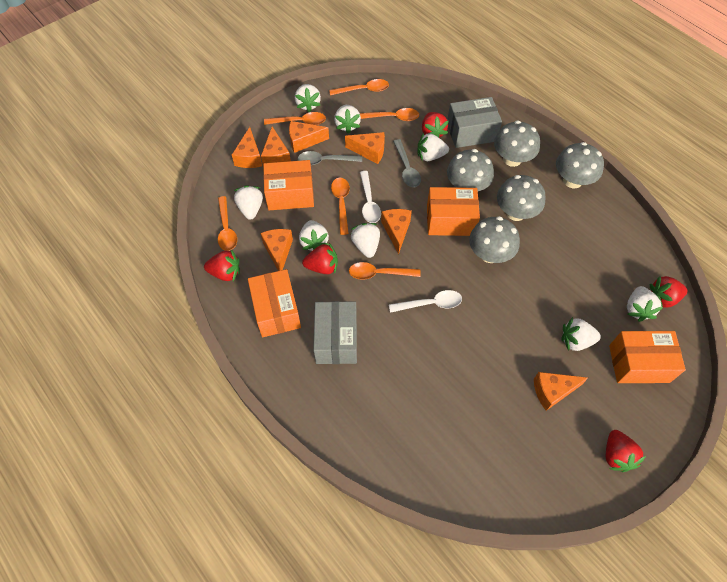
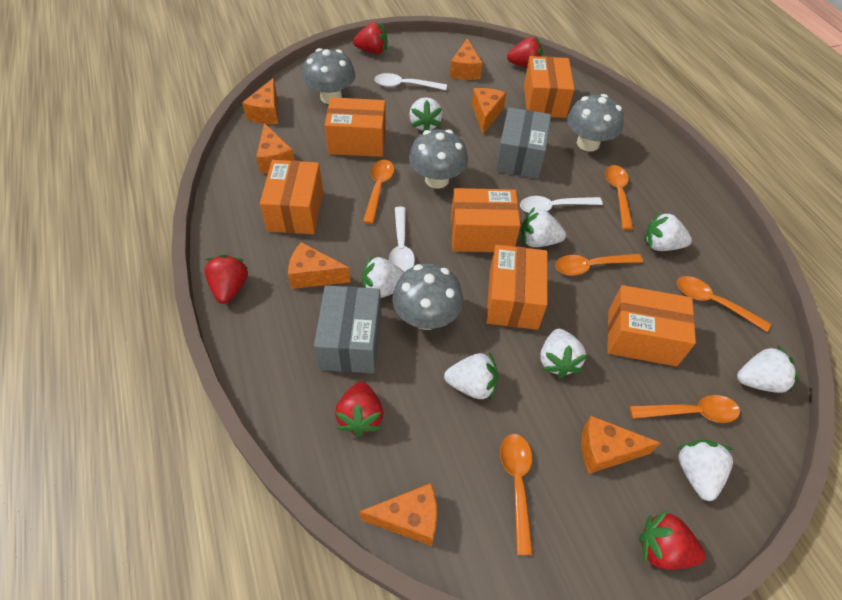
grey mushroom: 5 -> 4
grey spoon: 2 -> 0
orange box: 4 -> 6
white spoon: 2 -> 3

